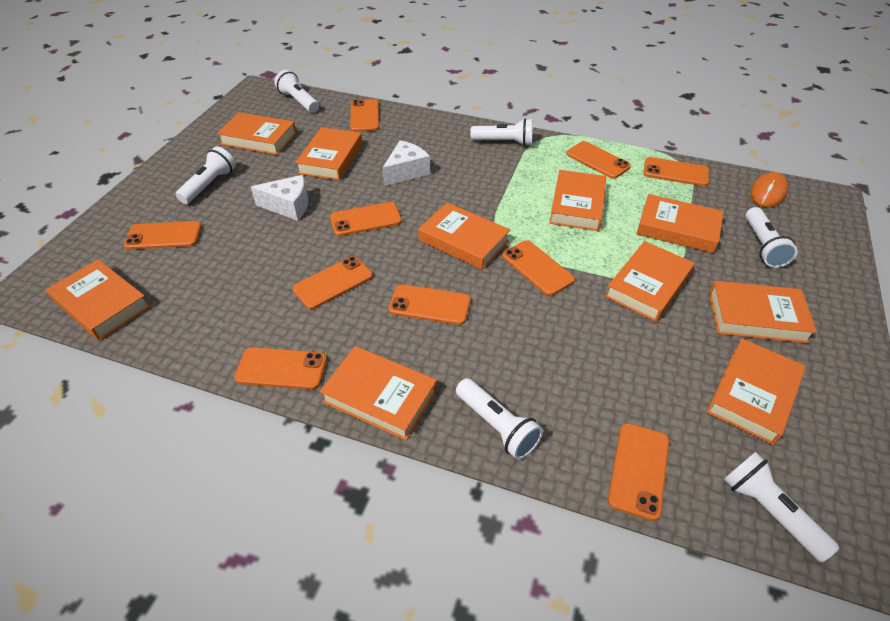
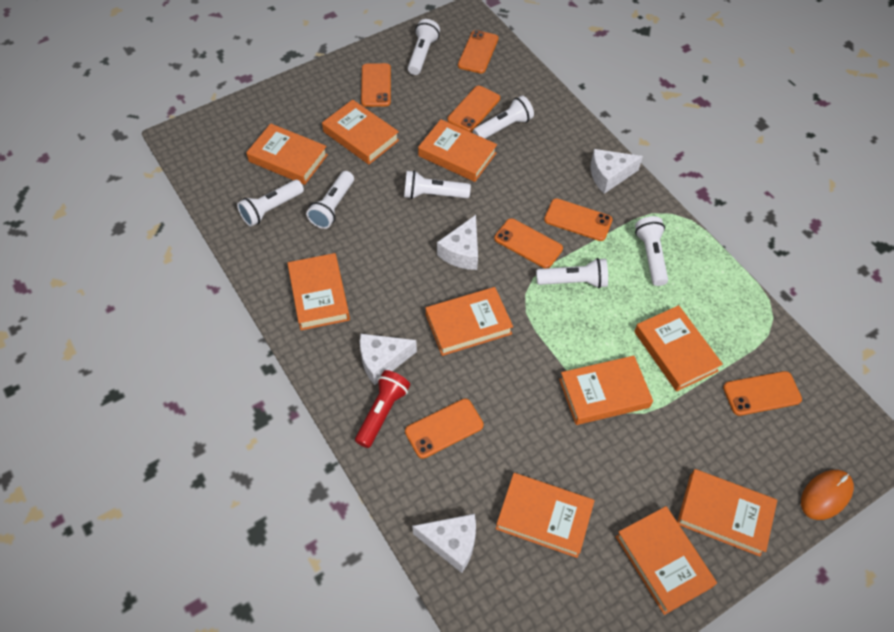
orange phone: 10 -> 7
red flashlight: 0 -> 1
white cheese: 2 -> 4
white flashlight: 6 -> 7

